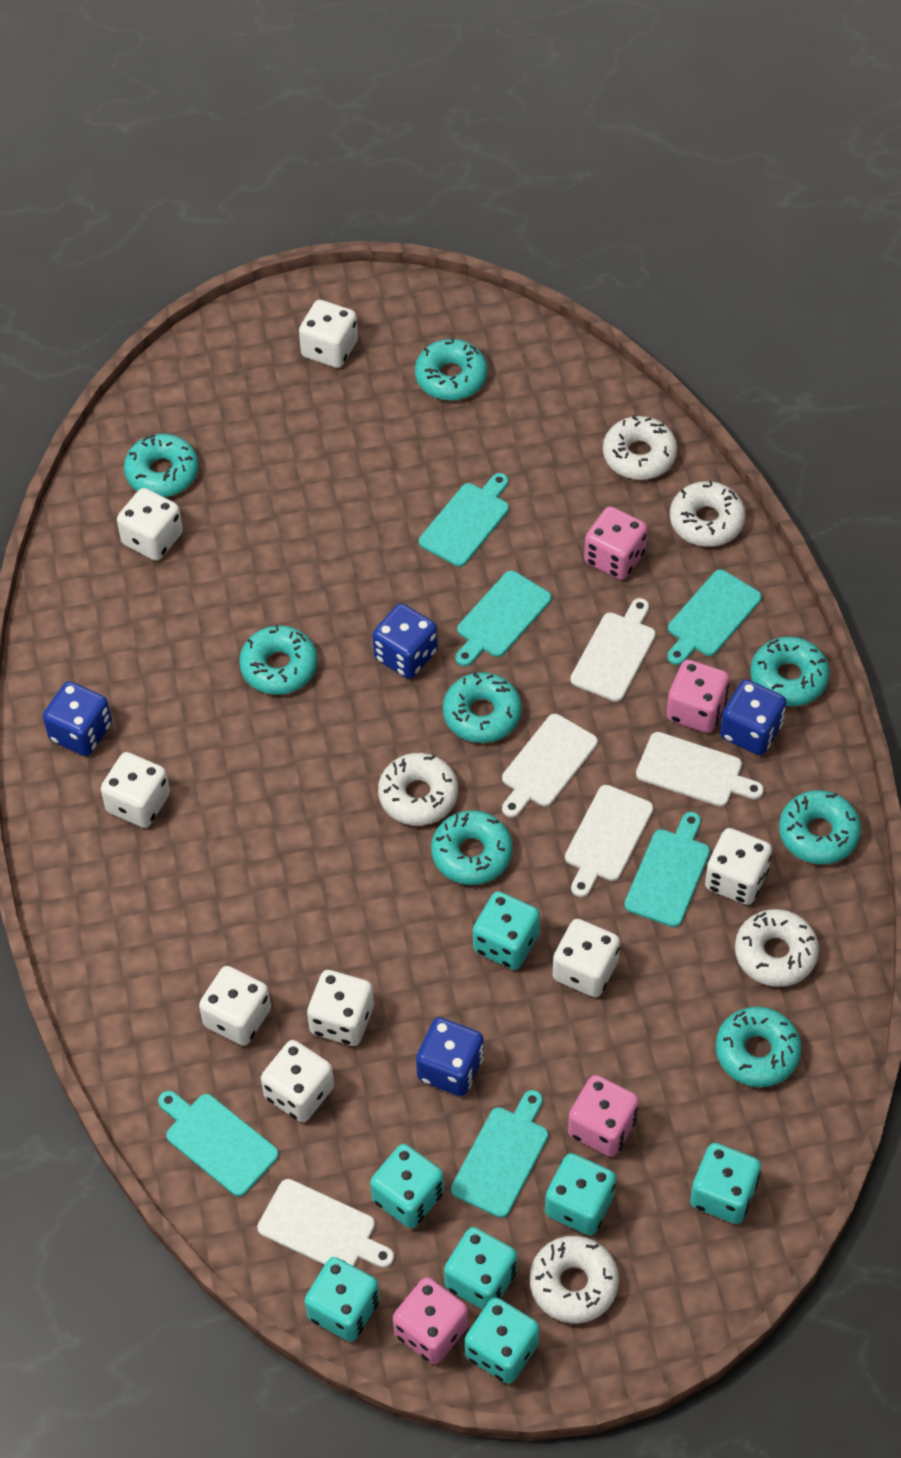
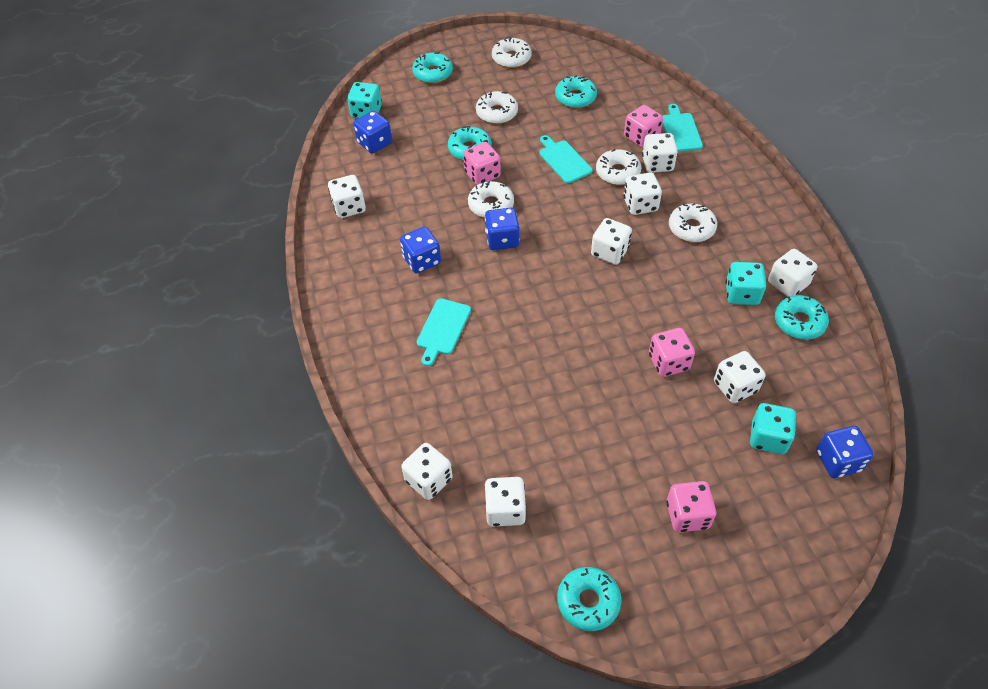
turquoise cutting board: 6 -> 3
turquoise dice: 7 -> 3
turquoise donut: 8 -> 5
white cutting board: 5 -> 0

